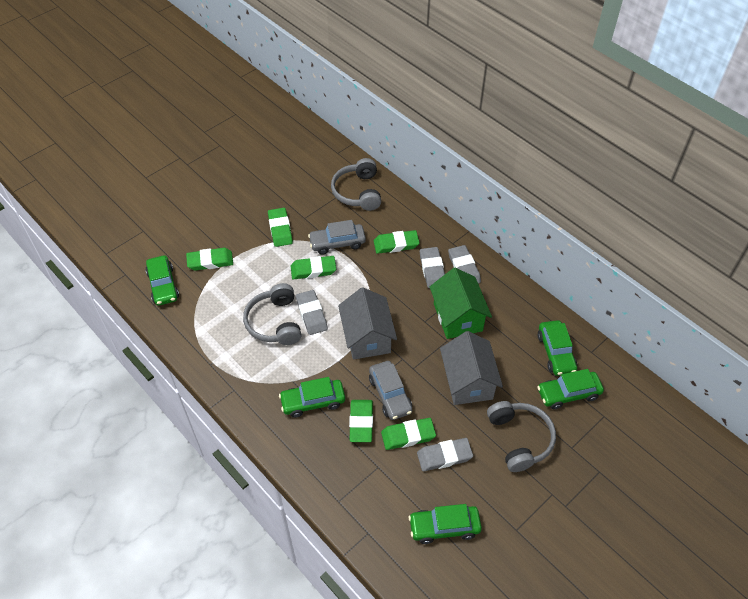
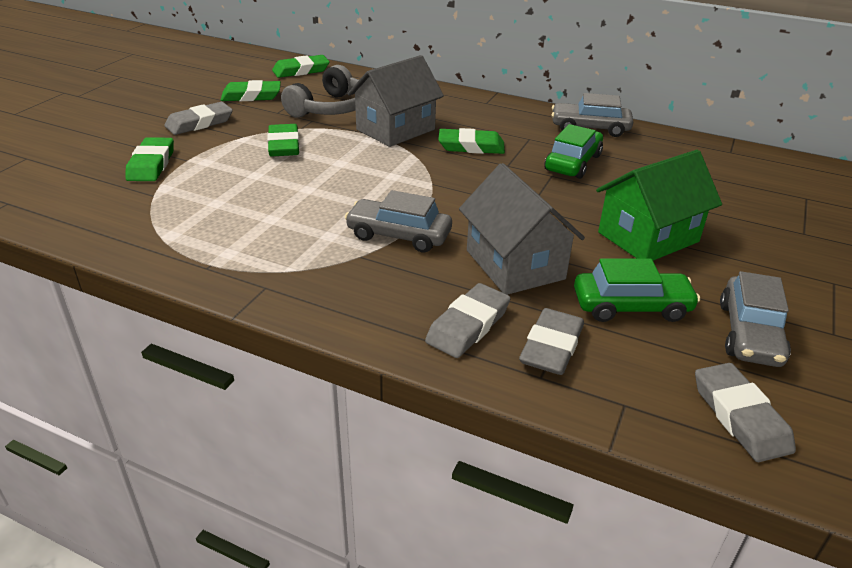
green car: 5 -> 2
green eraser: 6 -> 5
grey car: 2 -> 3
grey headphones: 3 -> 1

